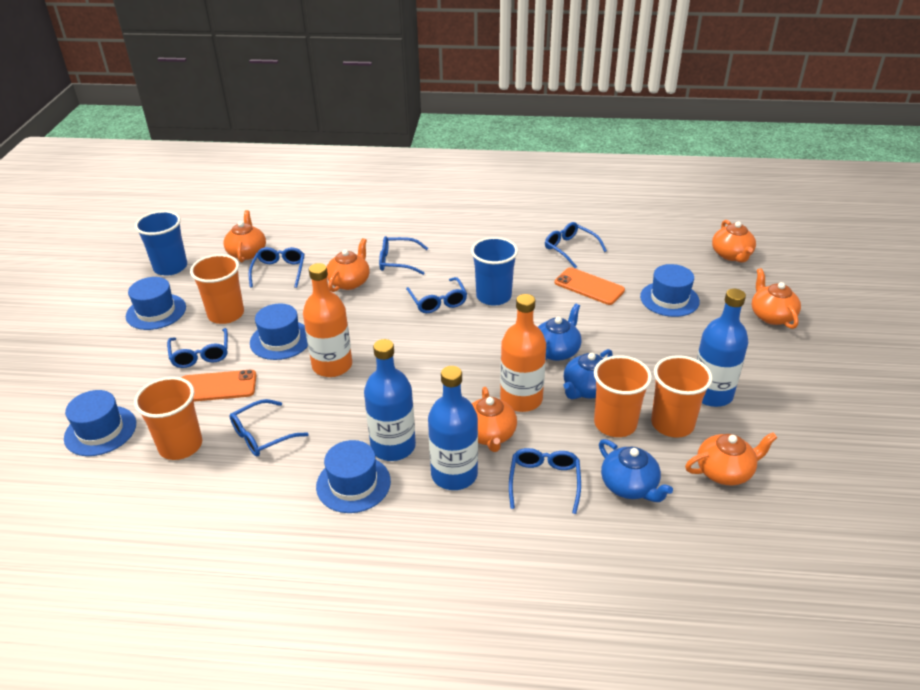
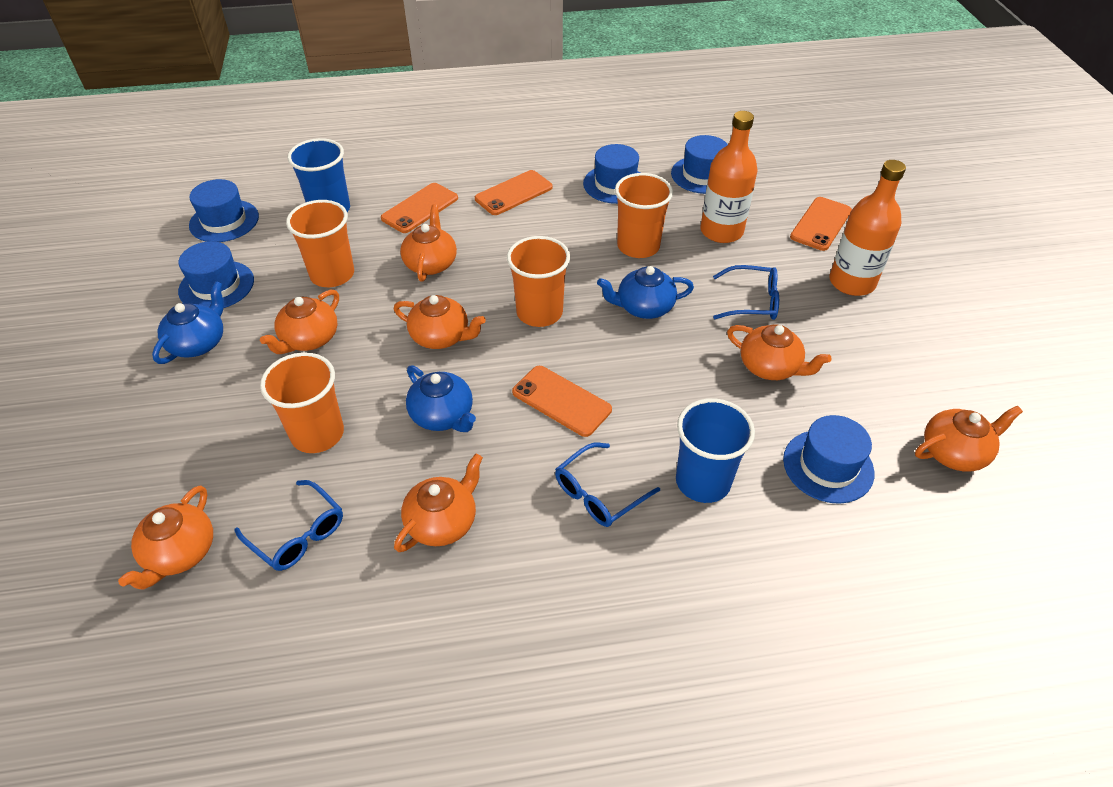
blue bottle: 3 -> 0
blue glasses: 7 -> 3
orange phone: 2 -> 4
orange teapot: 6 -> 7

